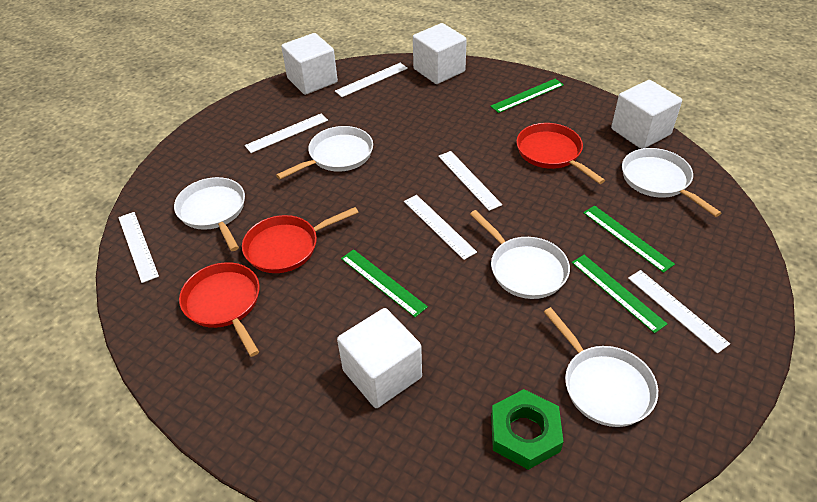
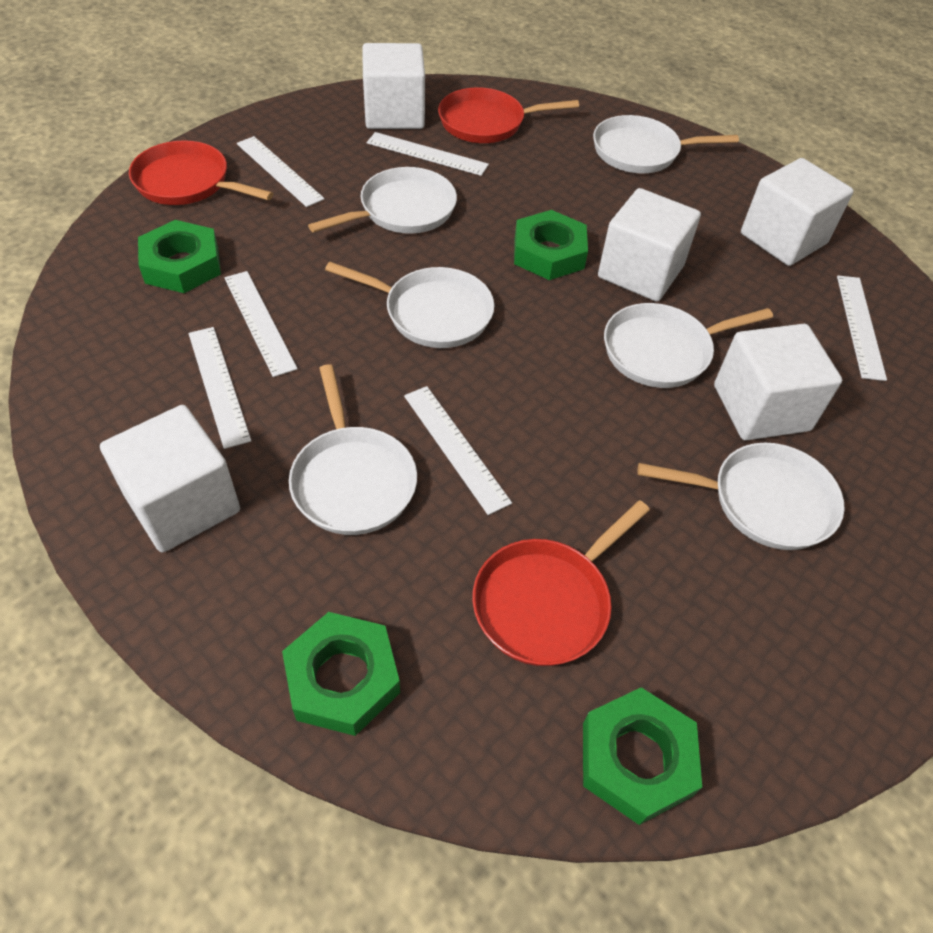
green nut: 1 -> 4
green ruler: 4 -> 0
white cube: 4 -> 5
white pan: 5 -> 6

